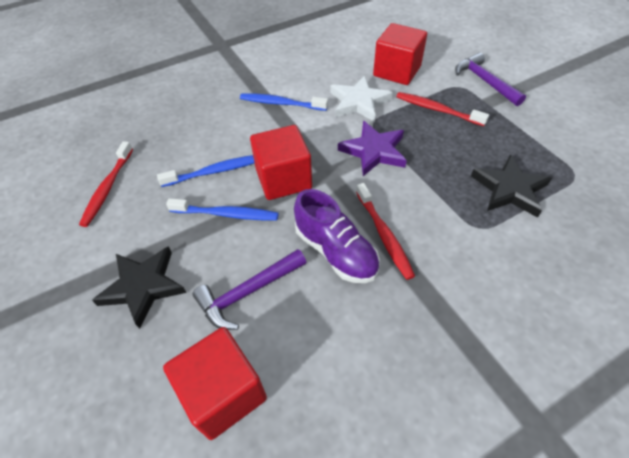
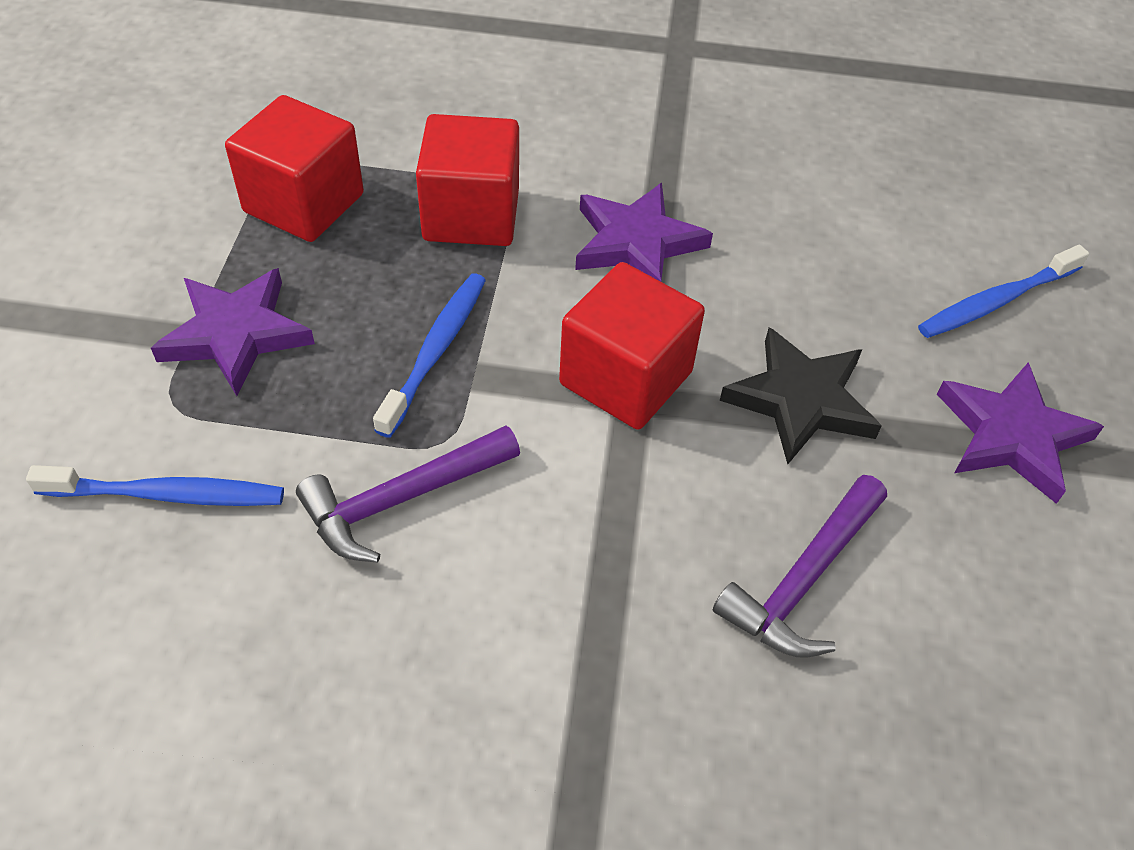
black star: 2 -> 1
purple shoe: 1 -> 0
purple star: 1 -> 3
red toothbrush: 3 -> 0
white star: 1 -> 0

